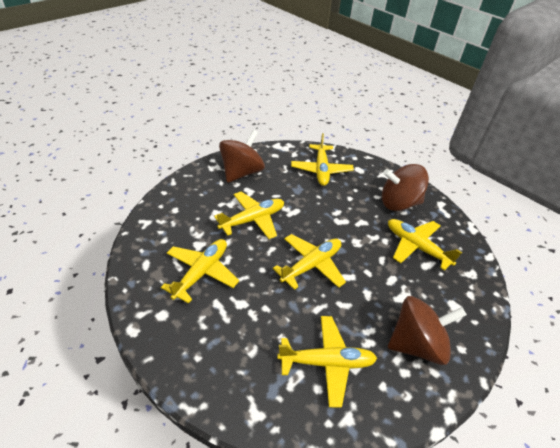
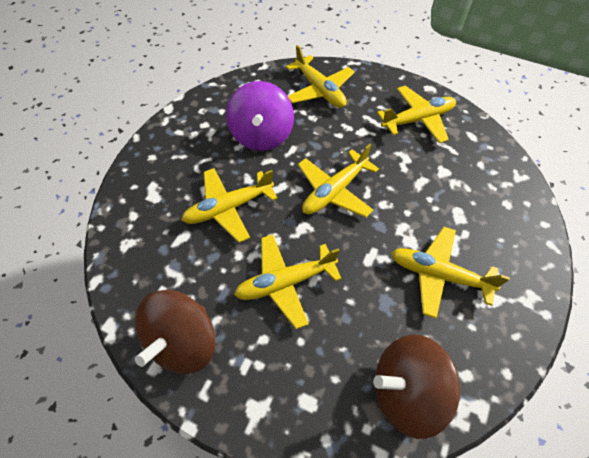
brown spinning top: 3 -> 2
purple spinning top: 0 -> 1

